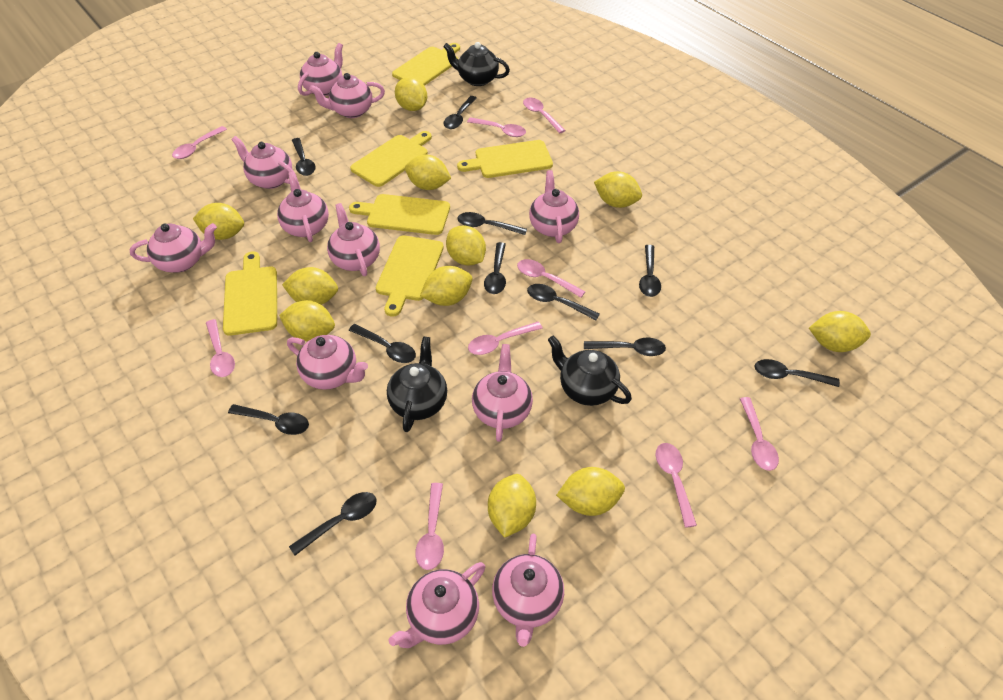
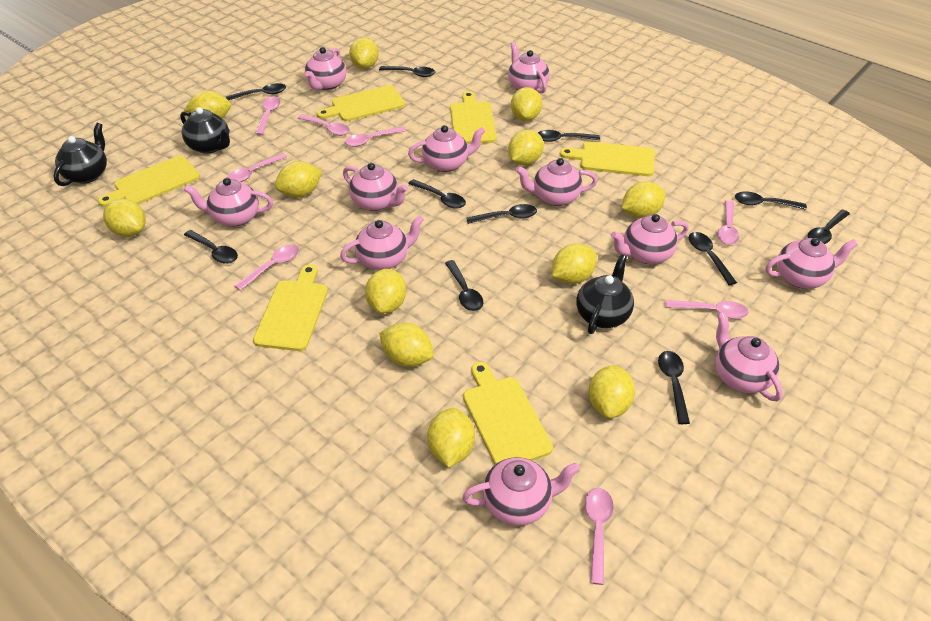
pink spoon: 9 -> 8
yellow lemon: 11 -> 12

